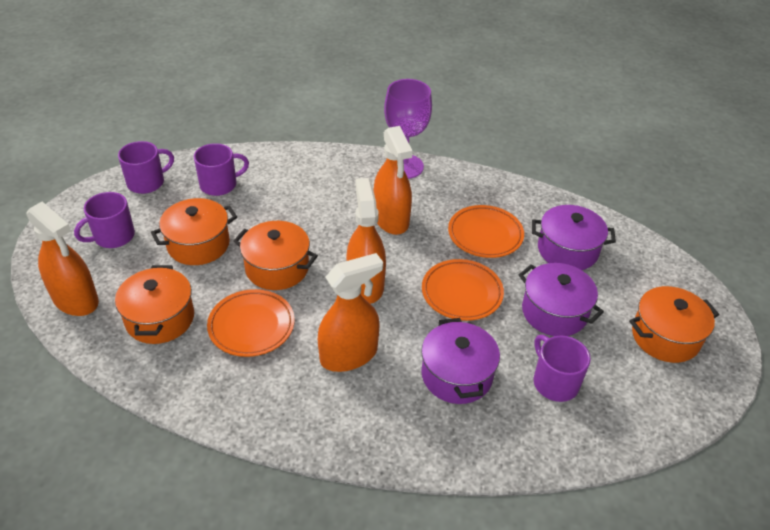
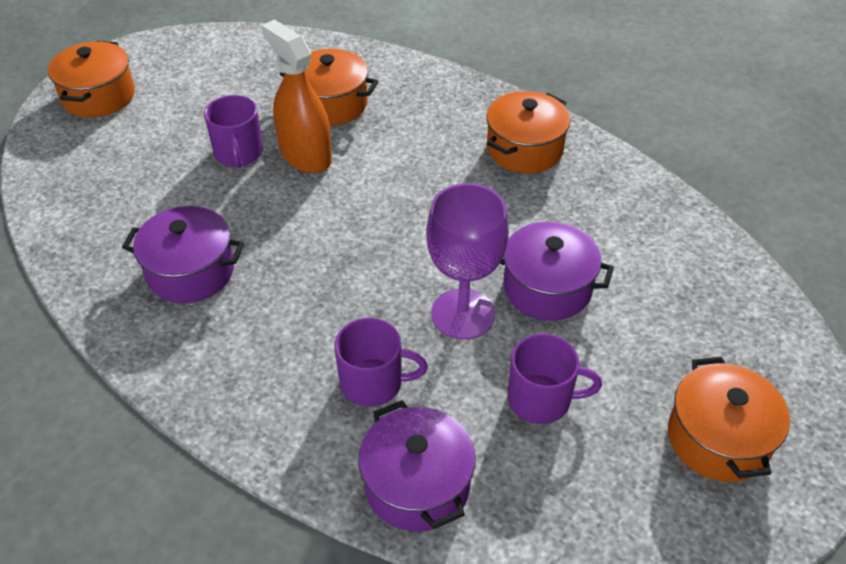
orange plate: 3 -> 0
orange spray bottle: 4 -> 1
purple mug: 4 -> 3

